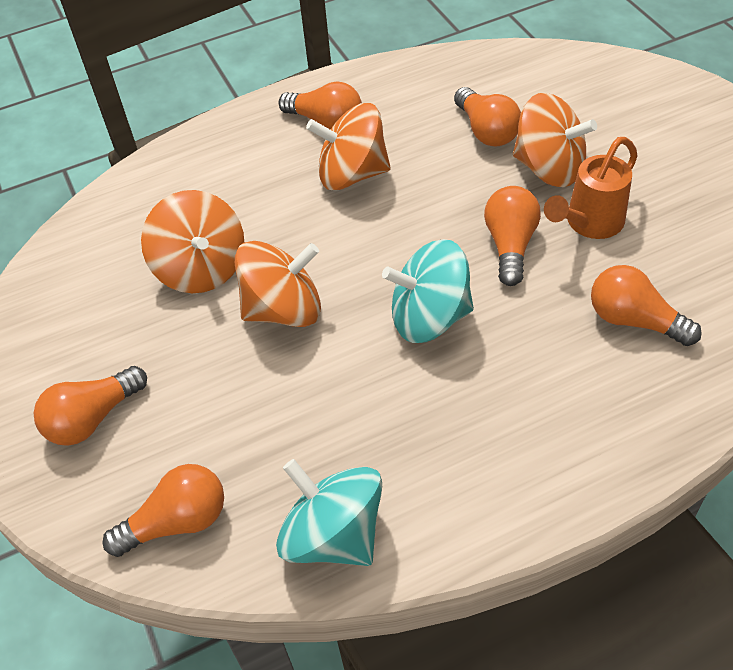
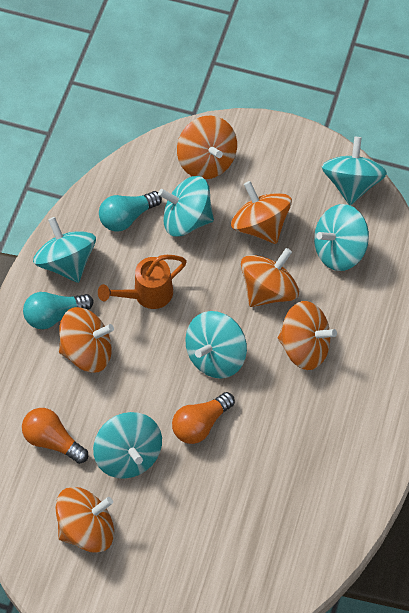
orange light bulb: 6 -> 2
orange spinning top: 4 -> 6
turquoise light bulb: 0 -> 2
turquoise spinning top: 2 -> 6

